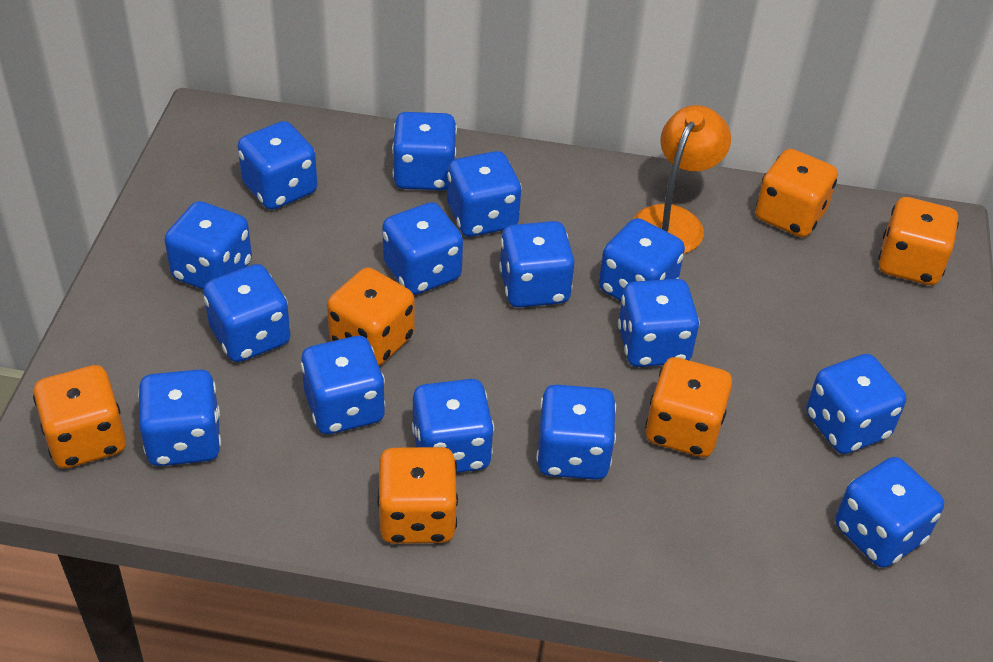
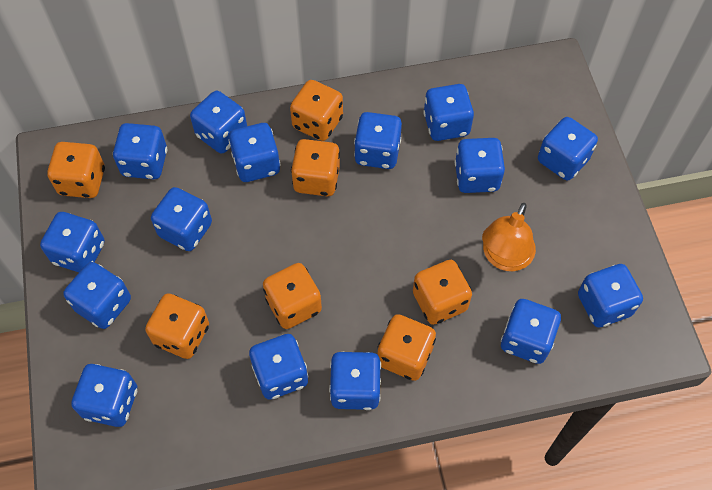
orange dice: 6 -> 7

